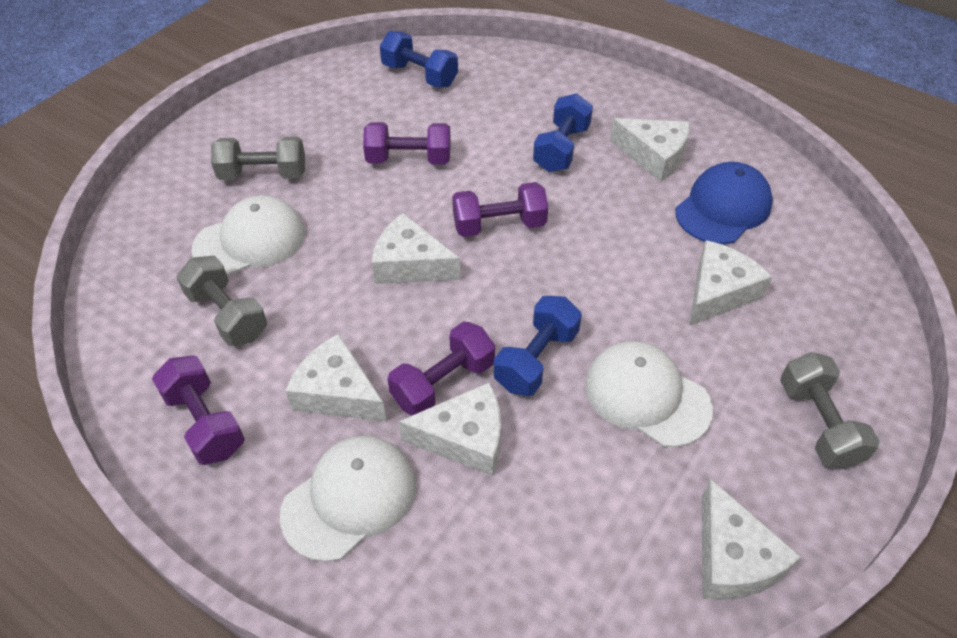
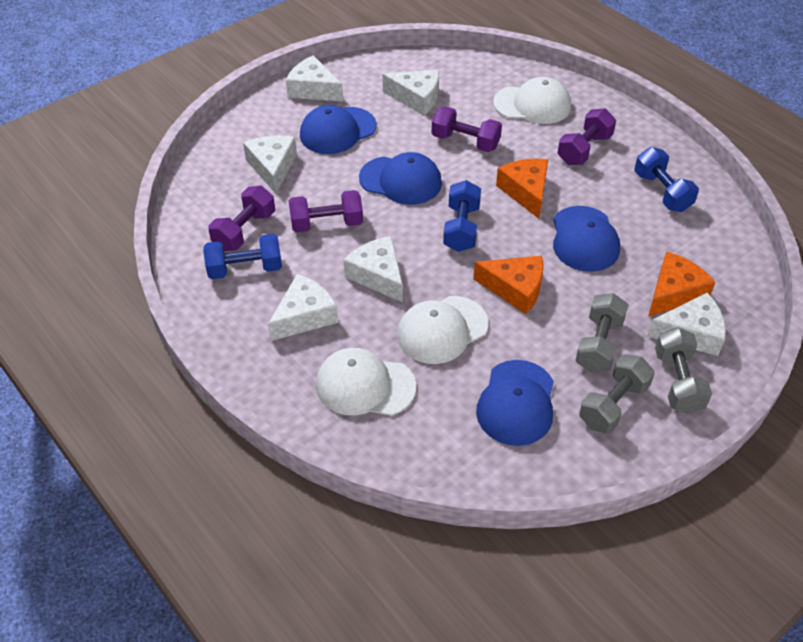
blue cap: 1 -> 4
orange cheese: 0 -> 3

